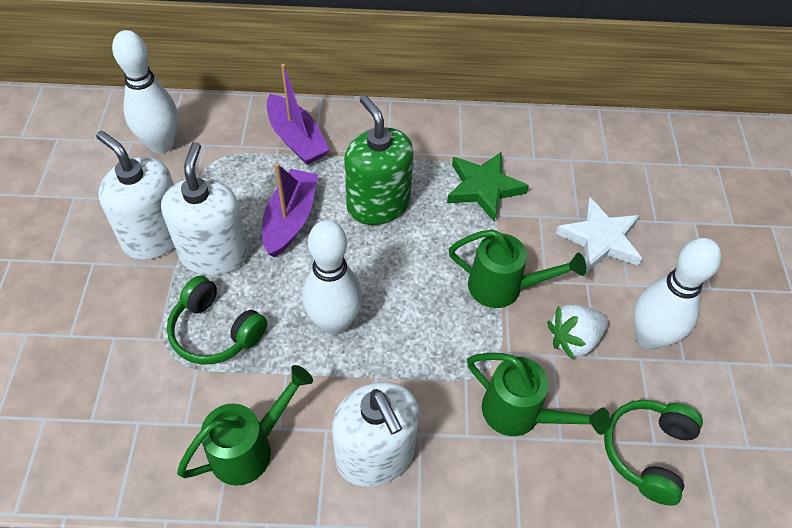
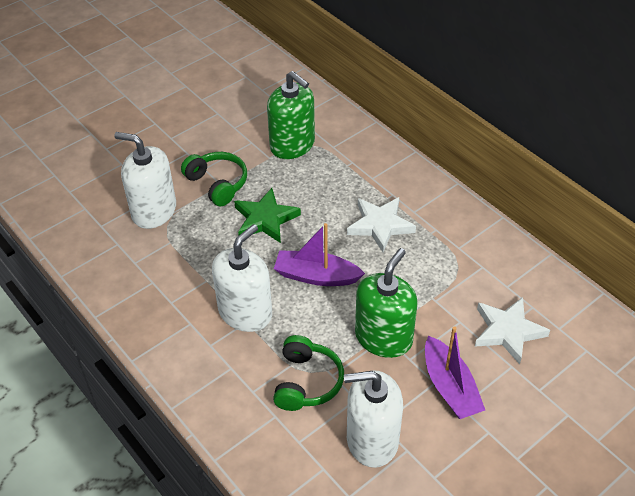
green soap dispenser: 1 -> 2
green watering can: 3 -> 0
white bowling pin: 3 -> 0
white star: 1 -> 2
white strawberry: 1 -> 0

